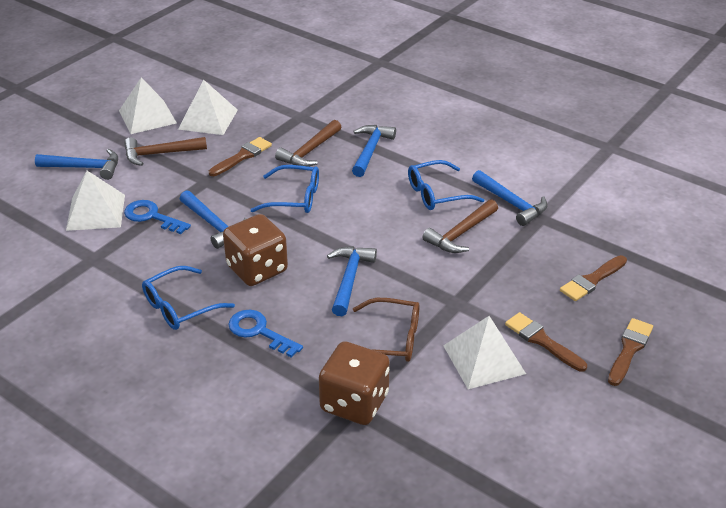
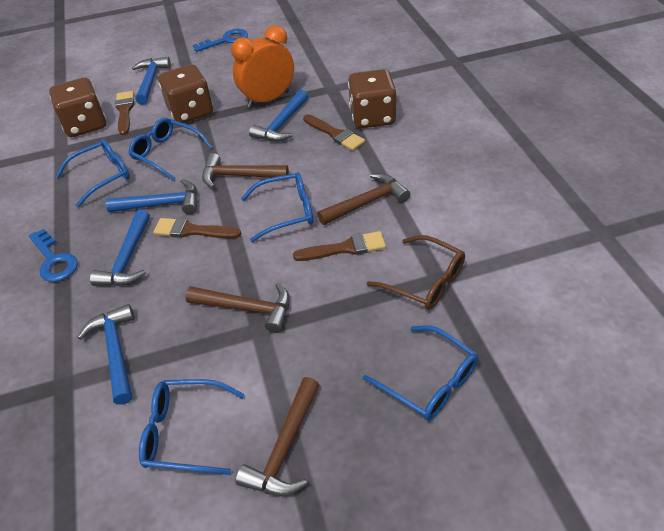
blue glasses: 3 -> 5
brown dice: 2 -> 3
brown hammer: 3 -> 4
orange clock: 0 -> 1
white pyramid: 4 -> 0

